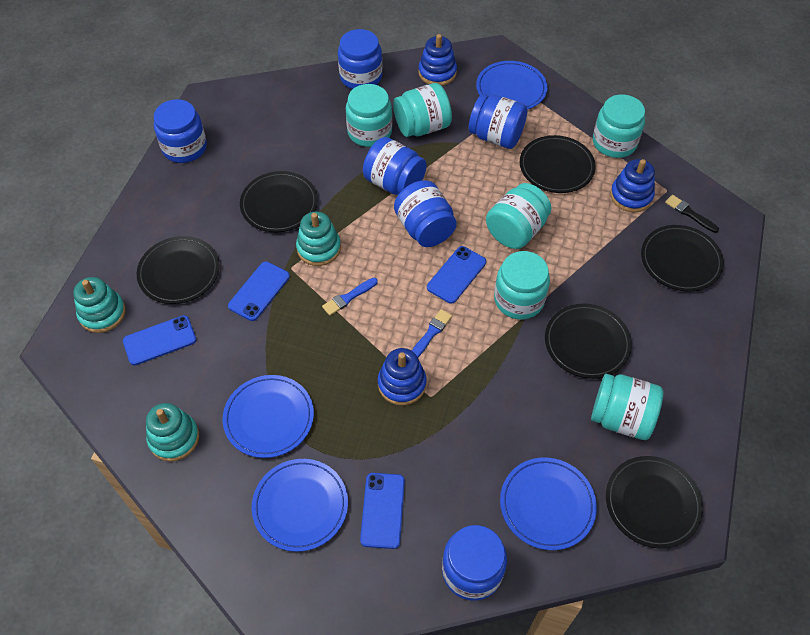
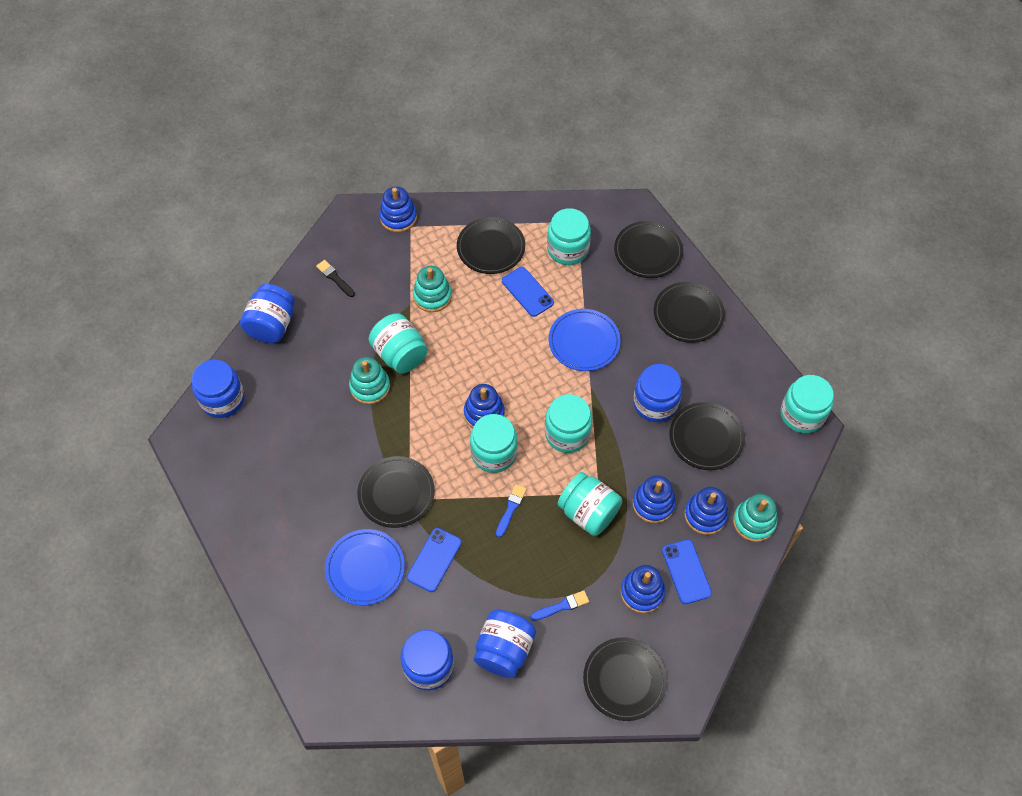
blue jar: 6 -> 5
blue phone: 4 -> 3
blue plate: 4 -> 2
blue stacking toy: 3 -> 5

